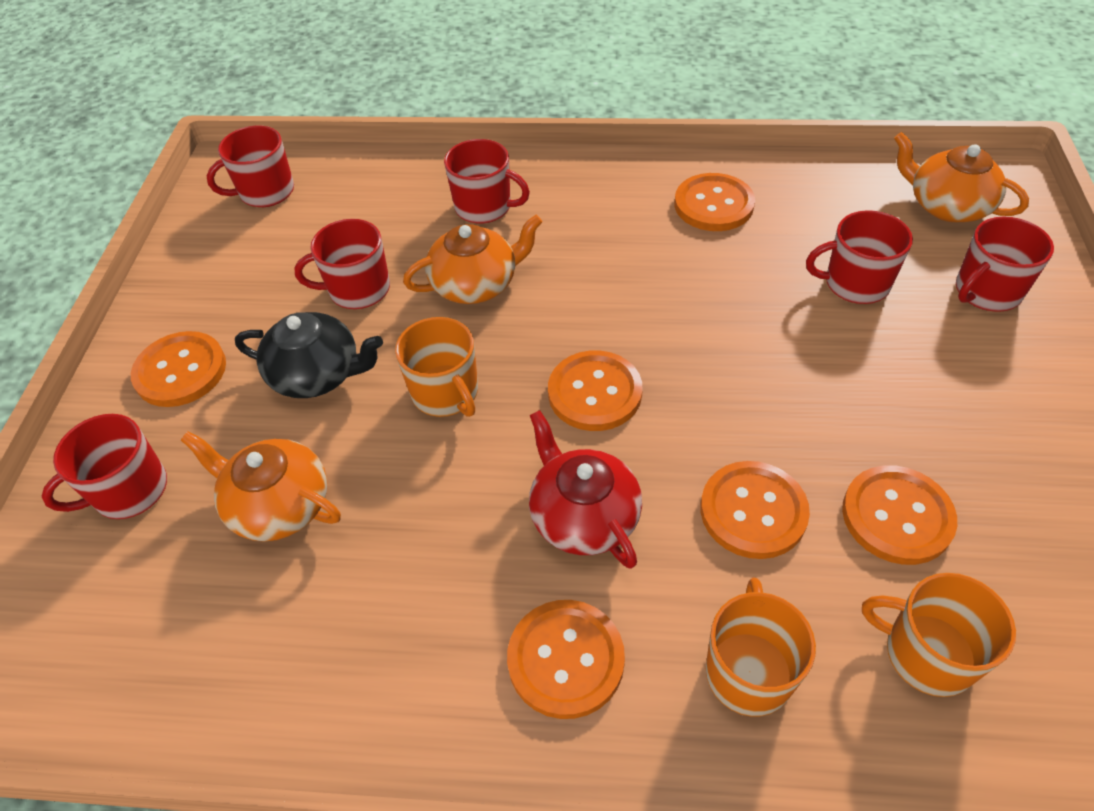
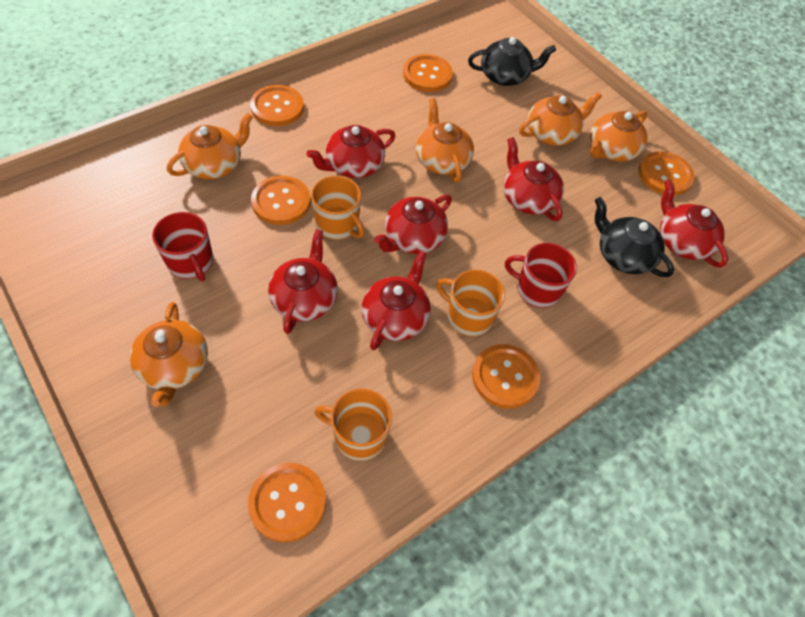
black teapot: 1 -> 2
orange teapot: 3 -> 5
red mug: 6 -> 2
red teapot: 1 -> 6

